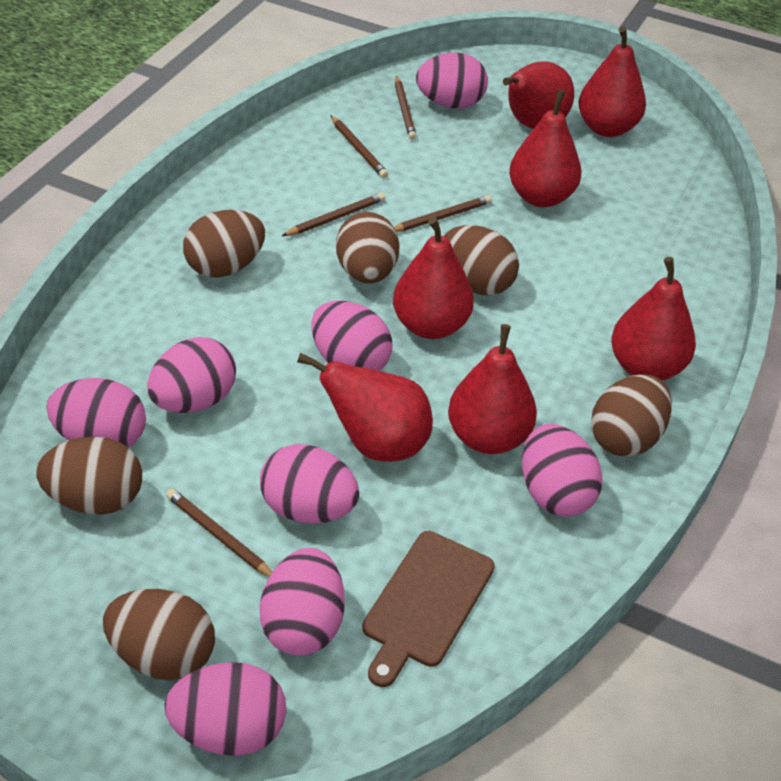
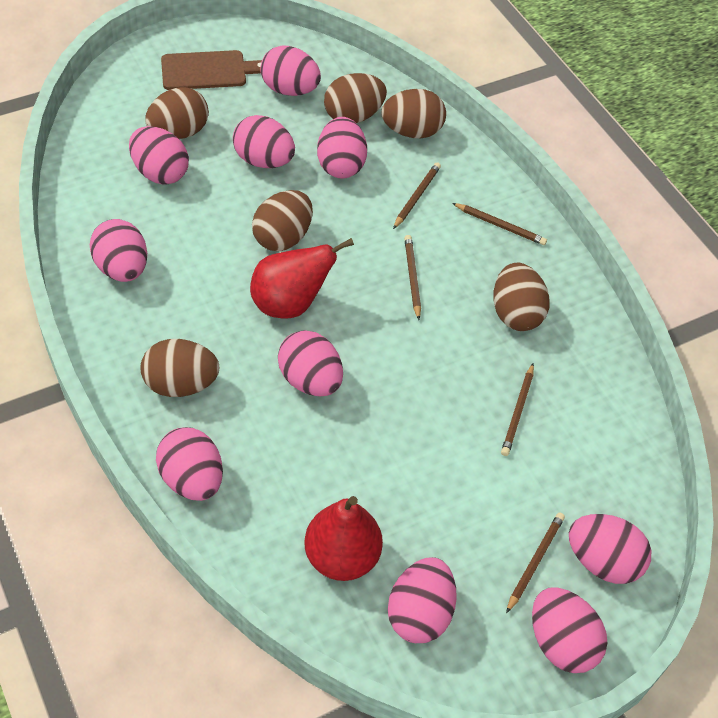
pink egg: 8 -> 10
red pear: 7 -> 2

